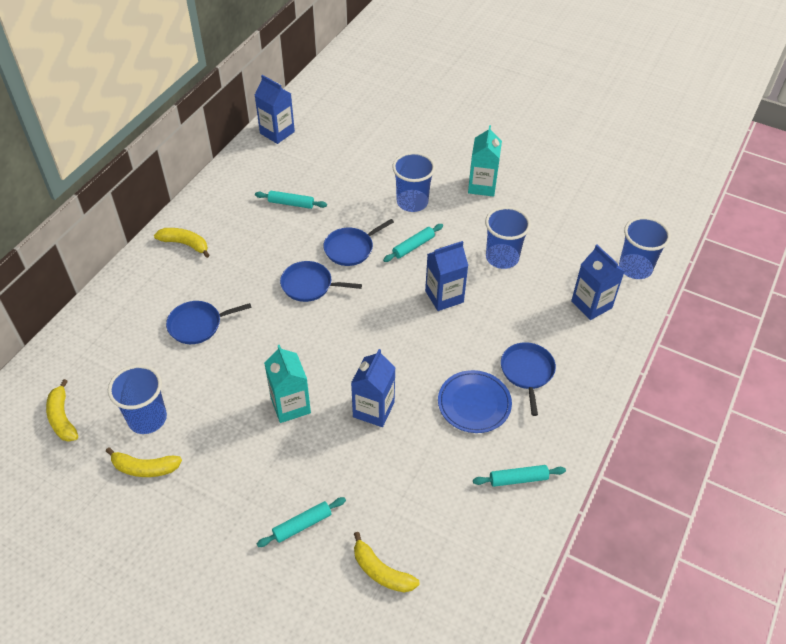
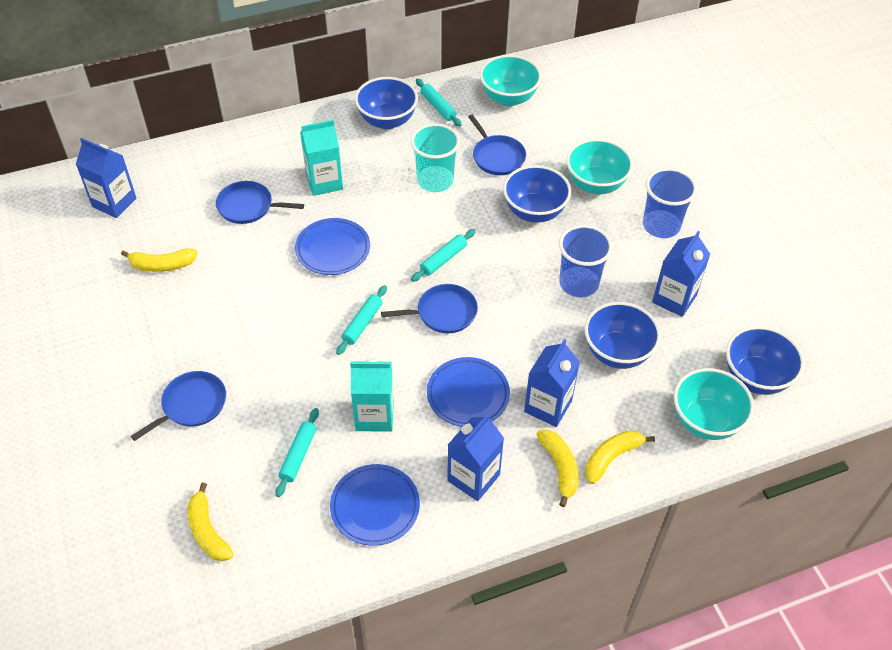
blue bowl: 0 -> 4
blue cup: 4 -> 2
blue plate: 1 -> 3
turquoise bowl: 0 -> 3
turquoise cup: 0 -> 1

